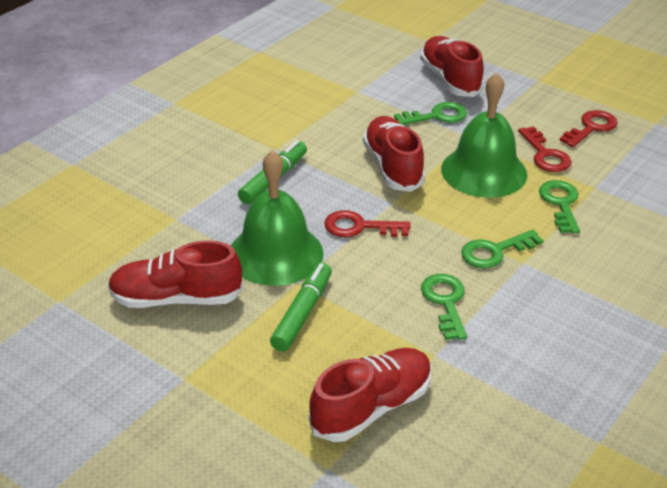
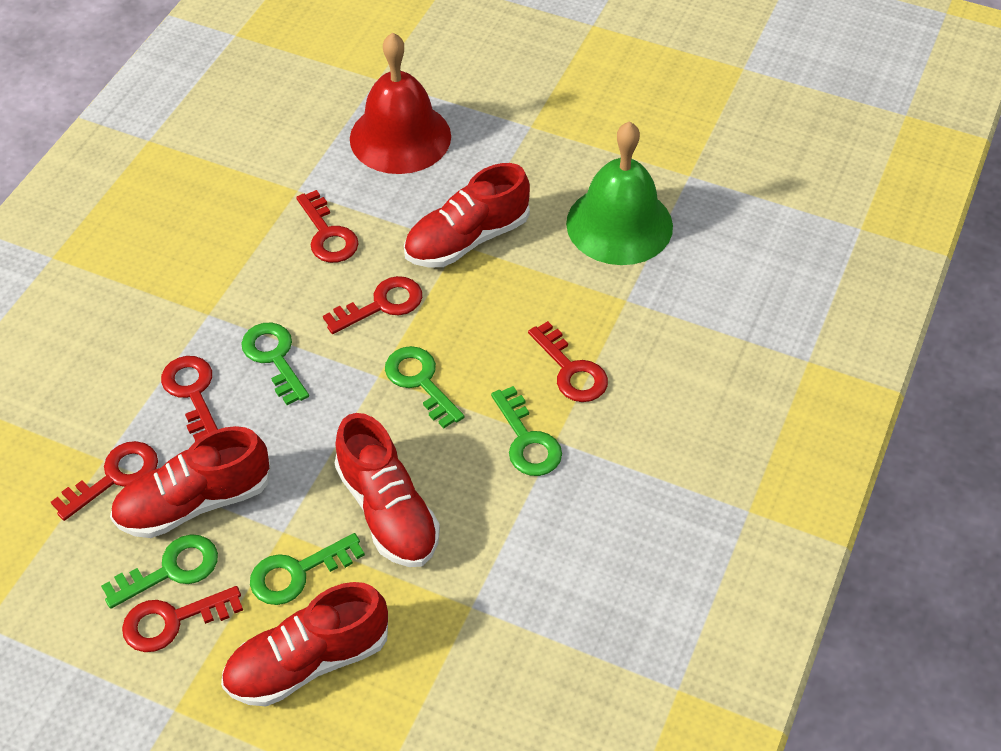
green bell: 2 -> 1
green key: 4 -> 5
green marker: 2 -> 0
red bell: 0 -> 1
red key: 3 -> 6

